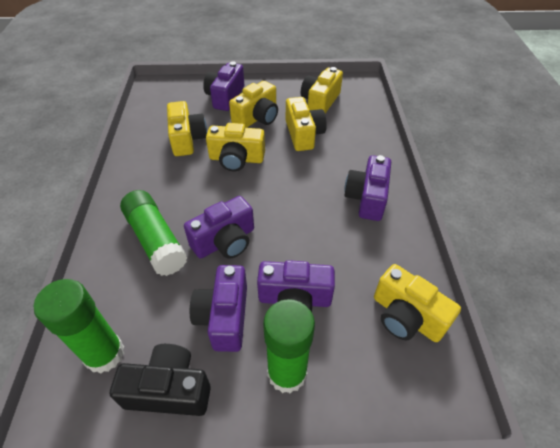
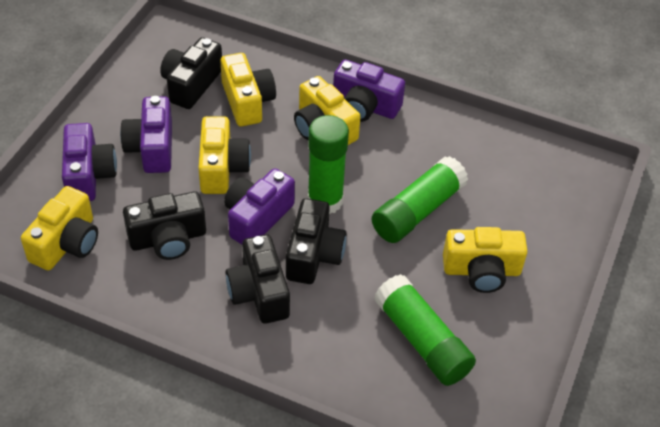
black camera: 1 -> 4
purple camera: 5 -> 4
yellow camera: 6 -> 5

